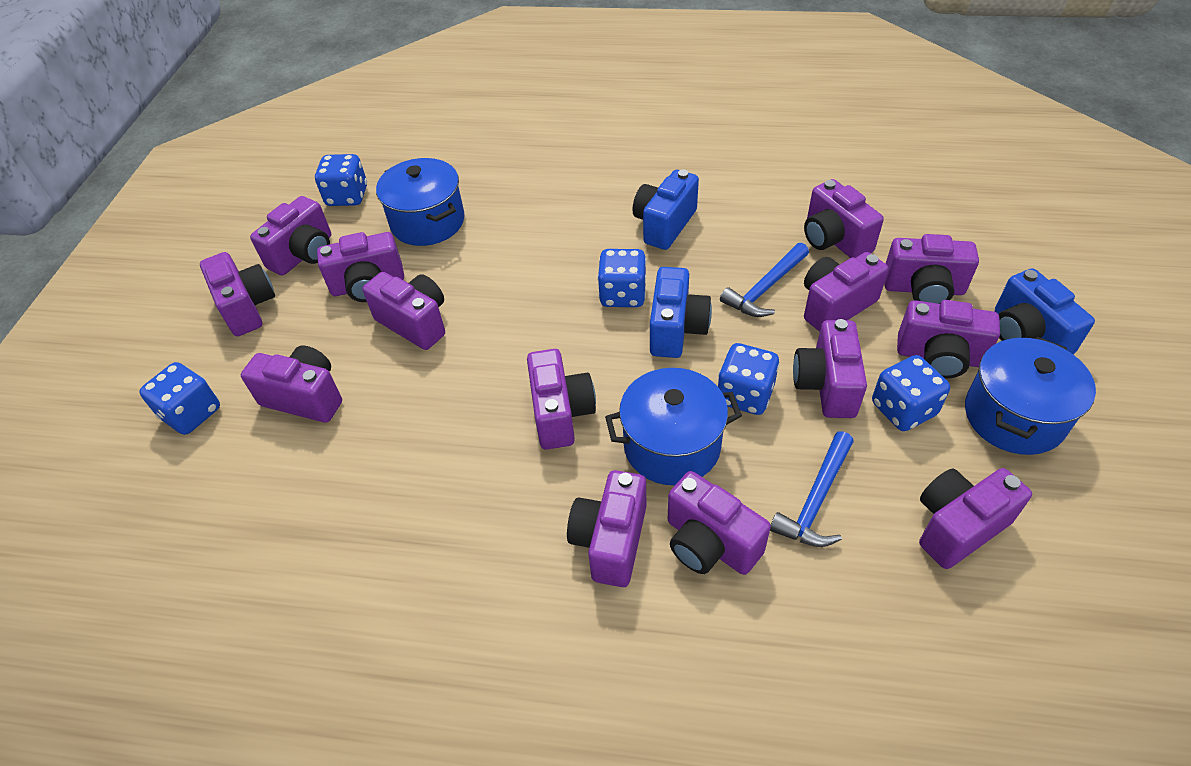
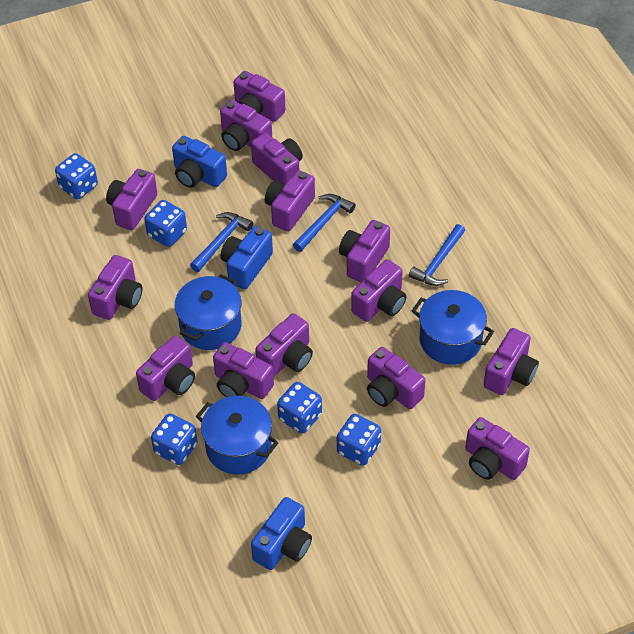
blue hammer: 2 -> 3

